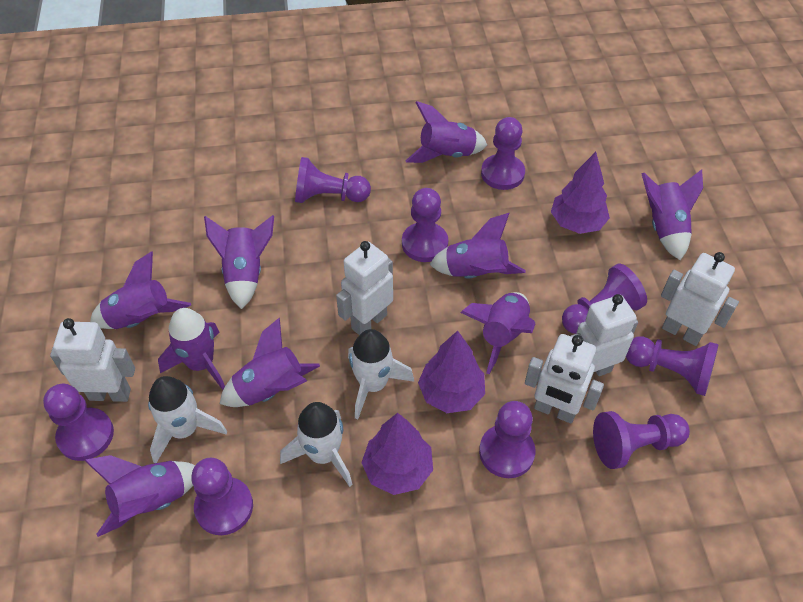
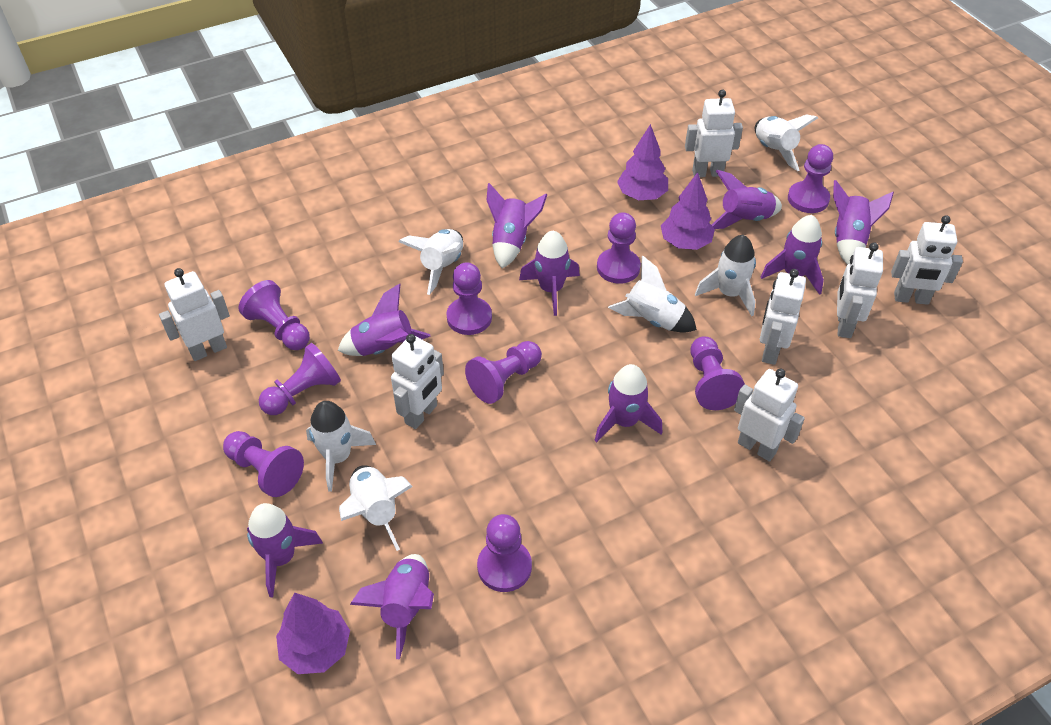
white robot: 5 -> 7
white rocket: 3 -> 6

